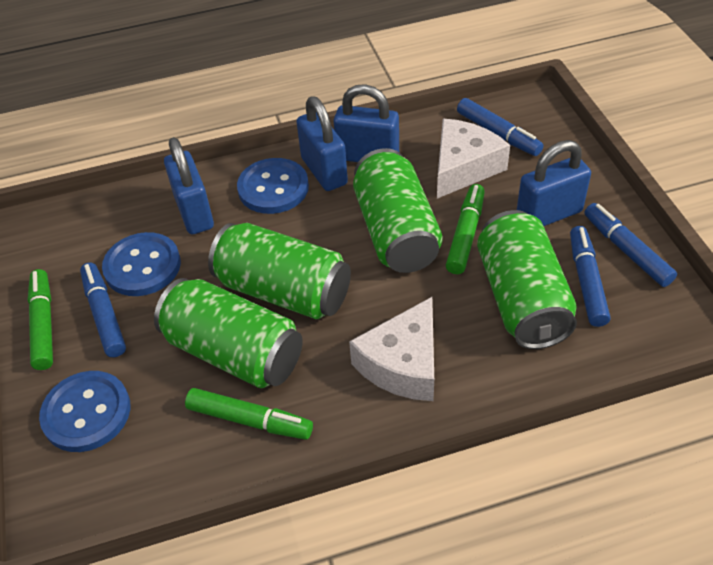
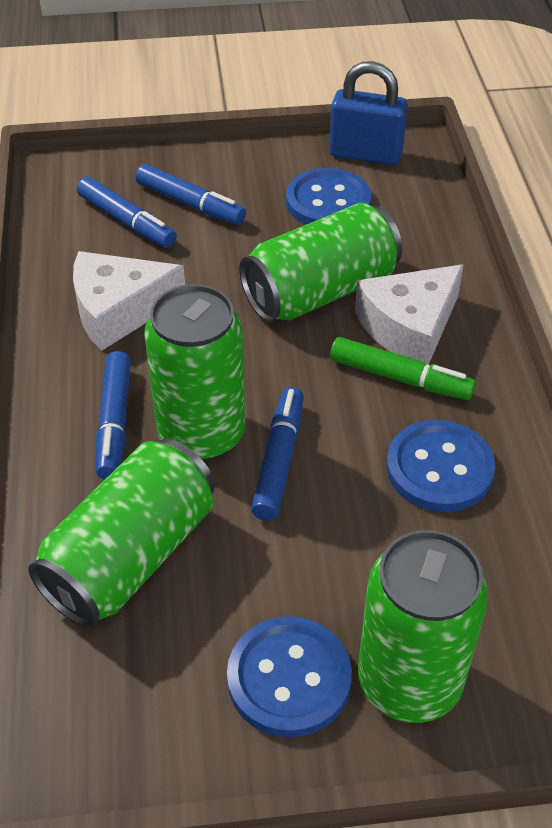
blue padlock: 4 -> 1
green marker: 3 -> 1

